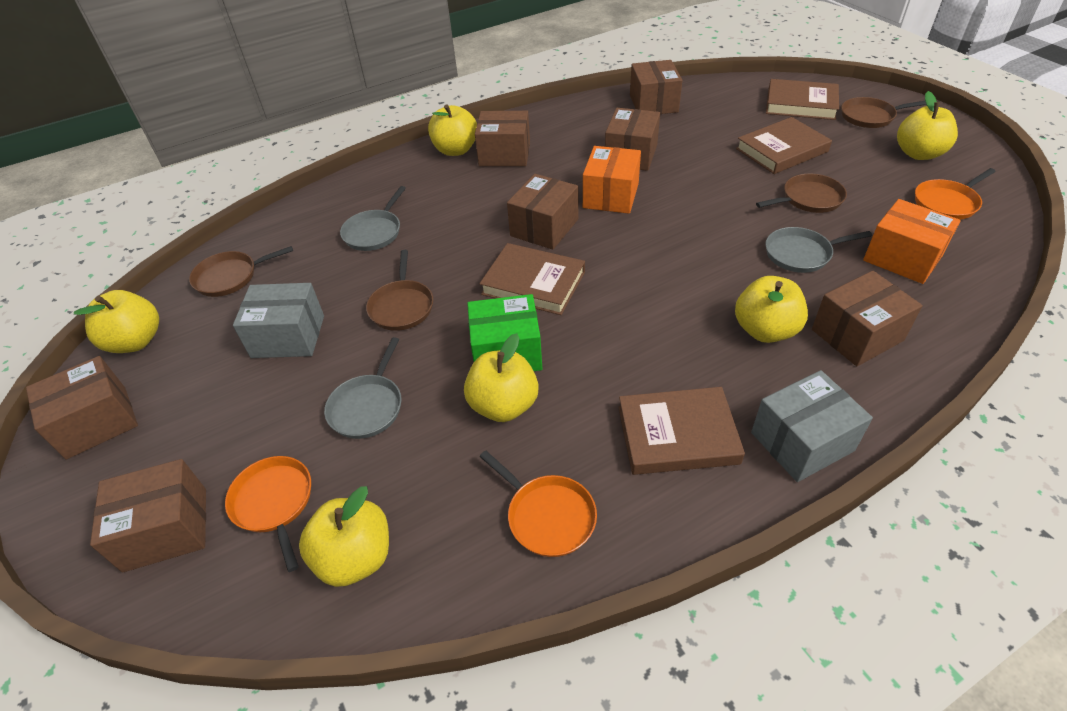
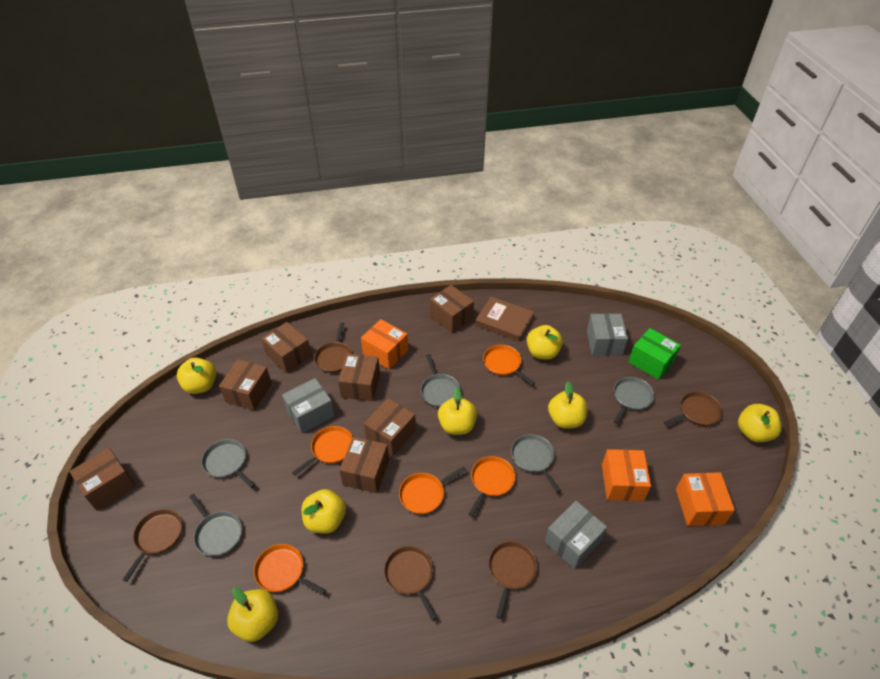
brown book: 4 -> 1
brown pan: 4 -> 5
grey box: 2 -> 3
grey pan: 3 -> 5
orange box: 2 -> 3
orange pan: 3 -> 5
yellow apple: 6 -> 7

